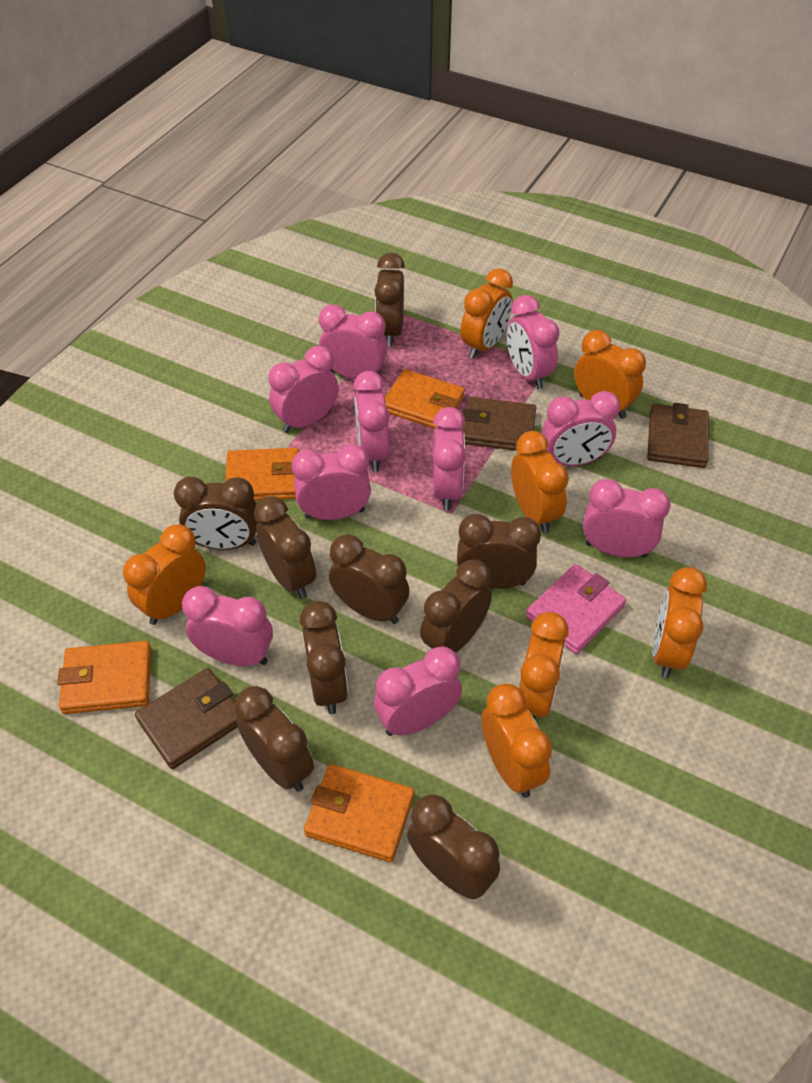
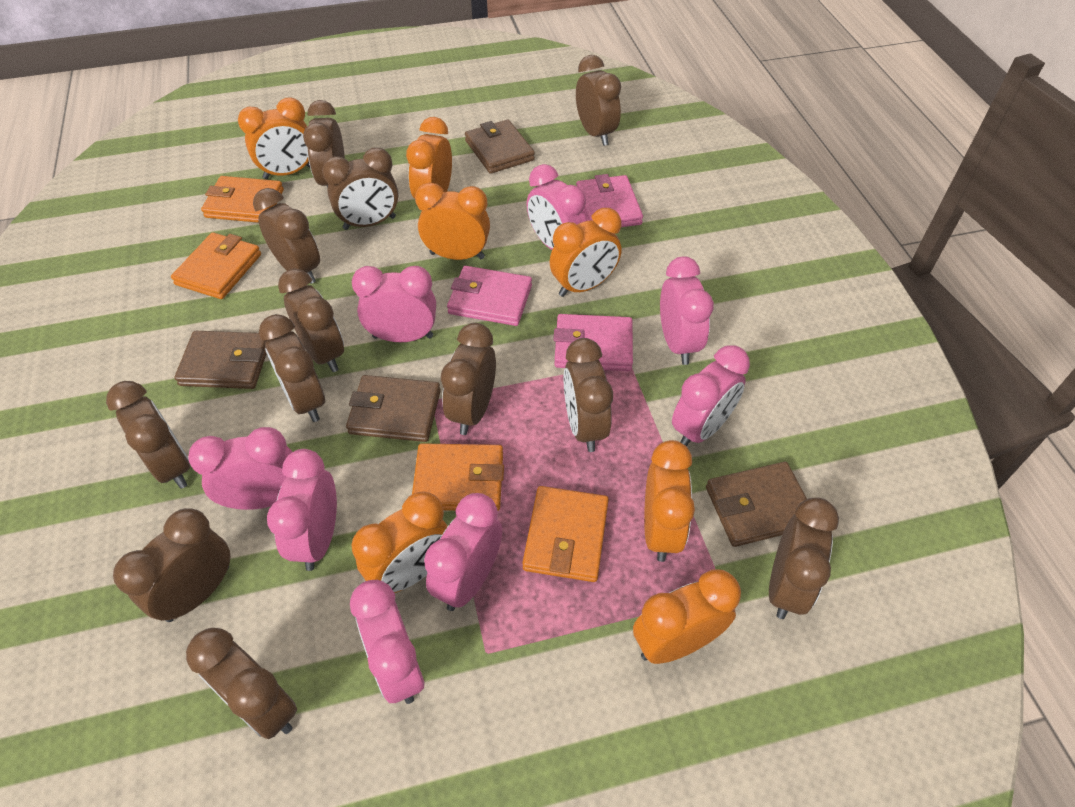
brown clock: 9 -> 12
brown wallet: 3 -> 4
pink clock: 10 -> 8
pink wallet: 1 -> 3

